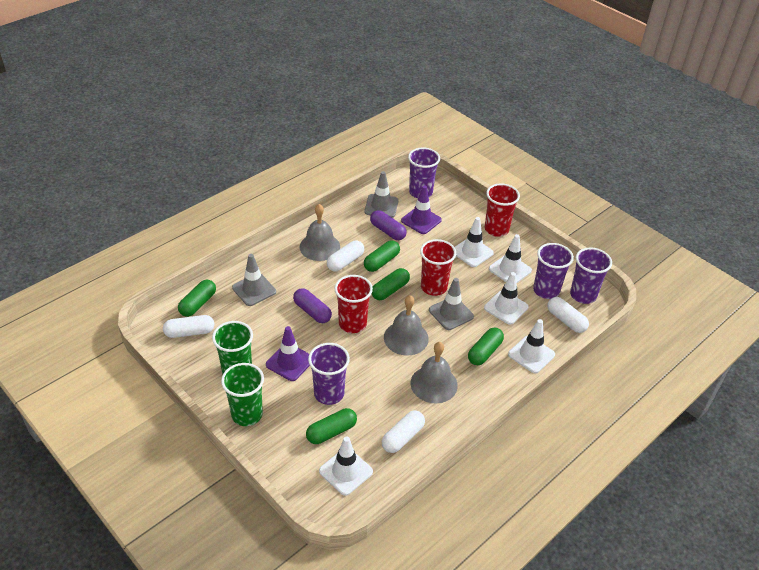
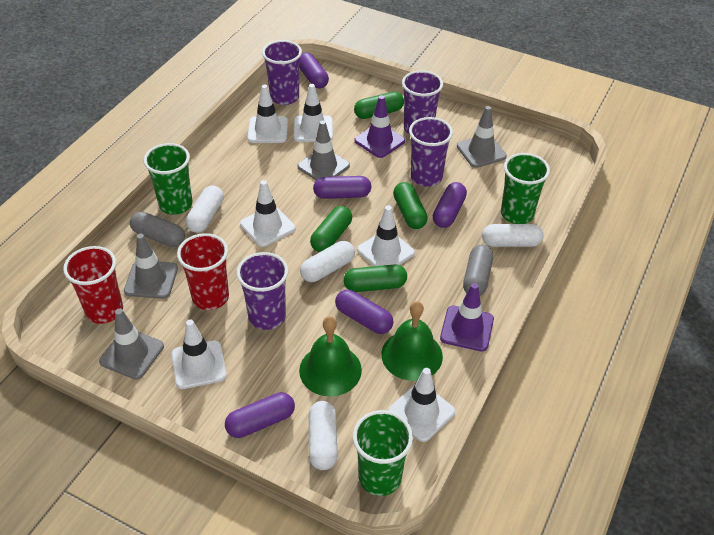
green bell: 0 -> 2
green capsule: 5 -> 4
green cup: 2 -> 3
grey bell: 3 -> 0
grey capsule: 0 -> 2
grey traffic cone: 3 -> 4
purple capsule: 2 -> 5
red cup: 3 -> 2
white traffic cone: 5 -> 6

